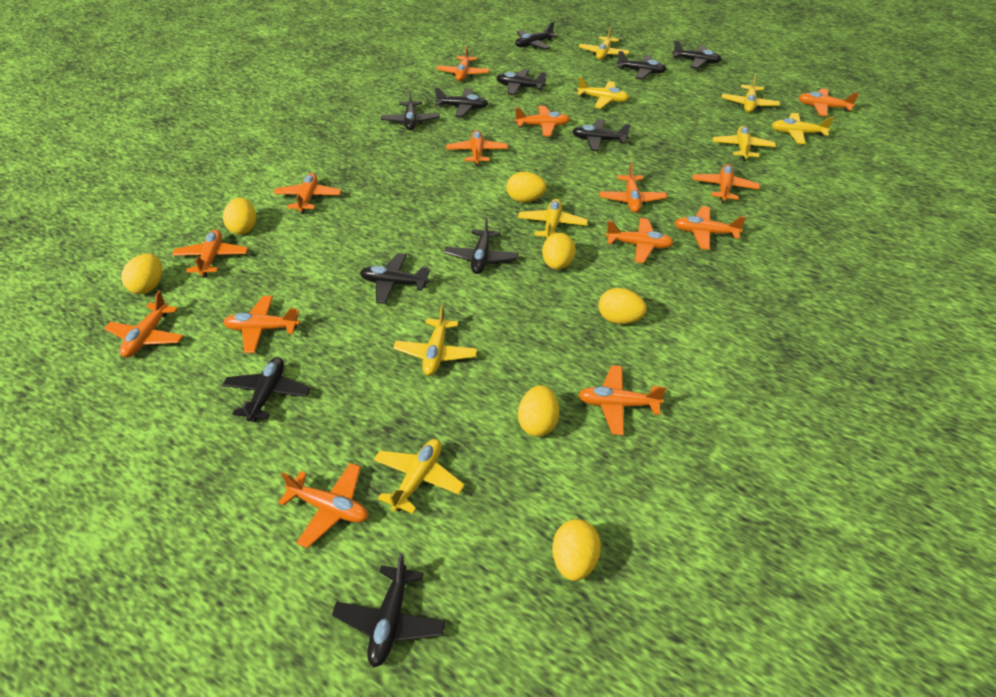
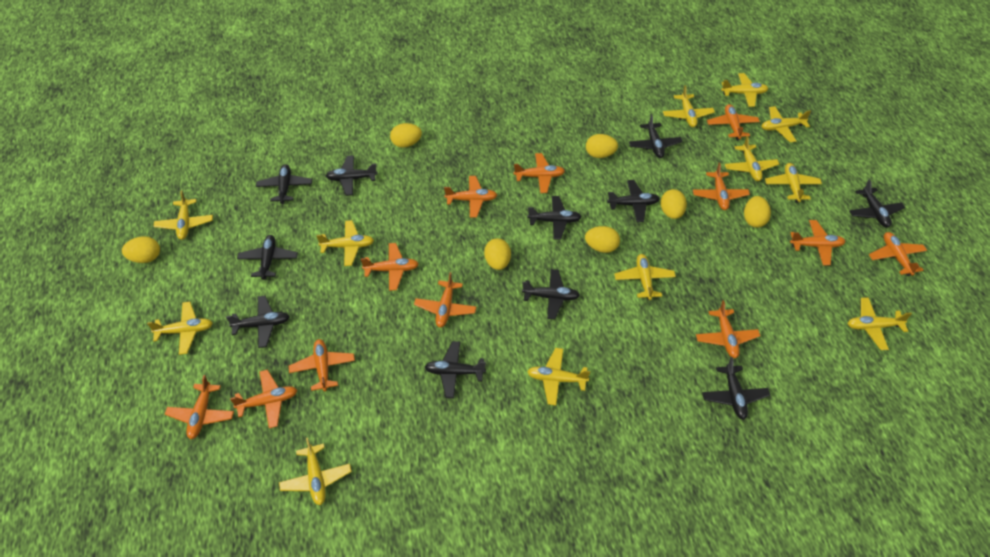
orange plane: 14 -> 12
yellow plane: 8 -> 12

